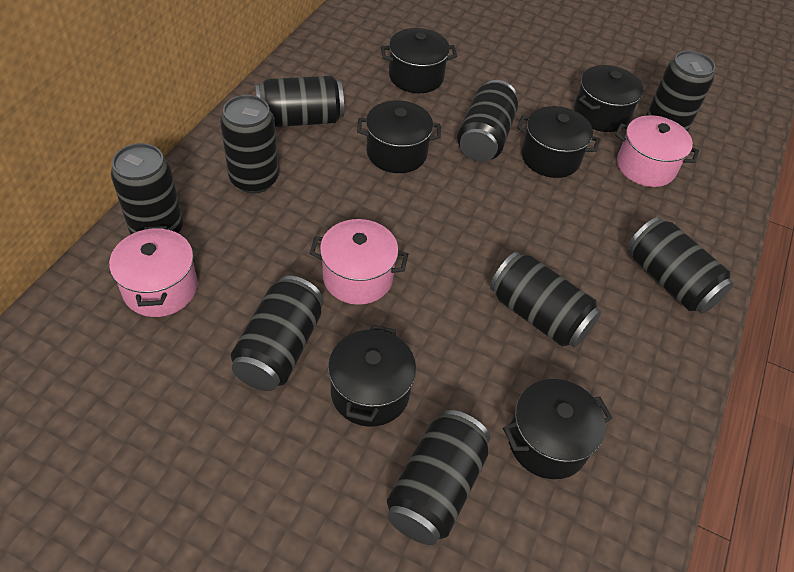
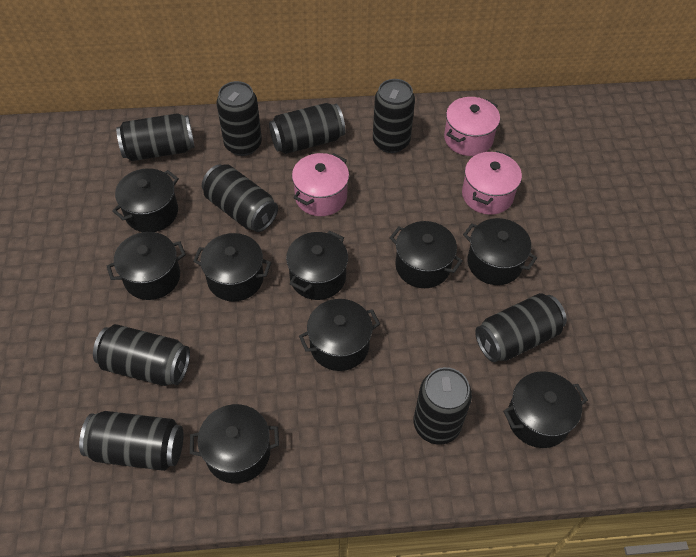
black pot: 6 -> 9

